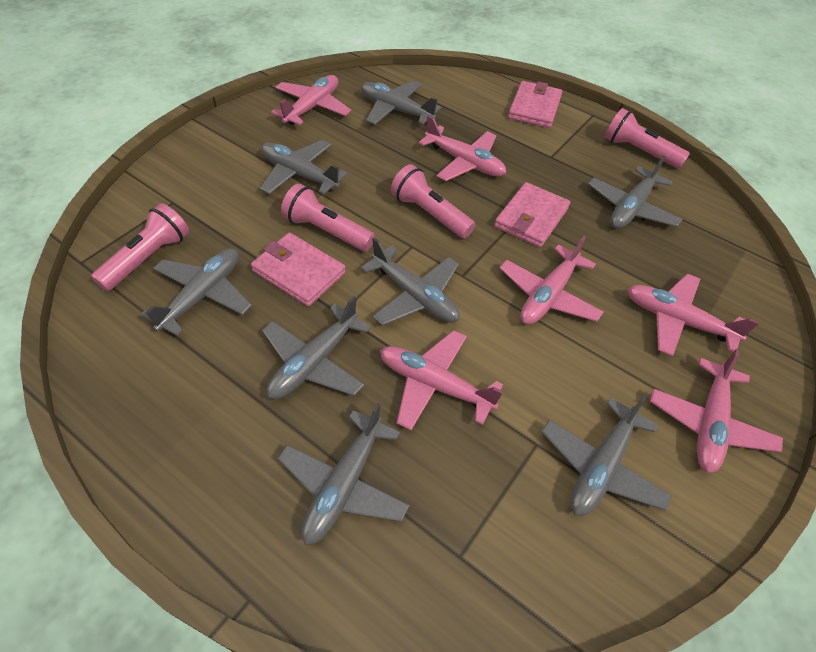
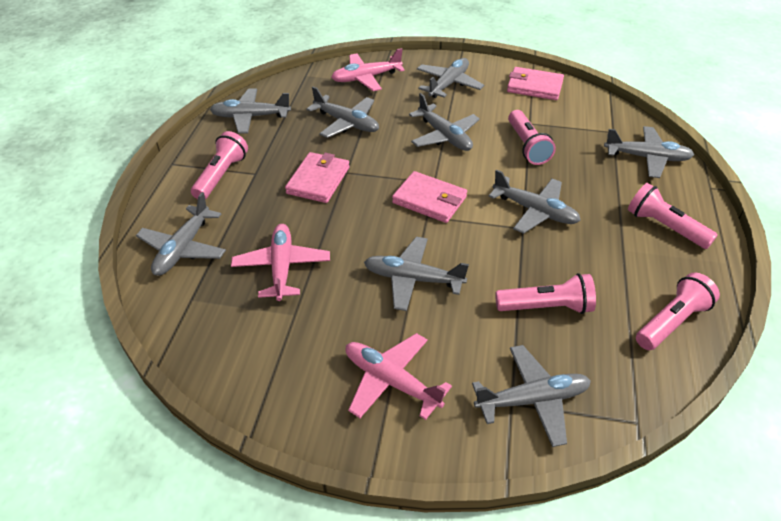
grey plane: 8 -> 9
pink flashlight: 4 -> 5
pink plane: 6 -> 3

